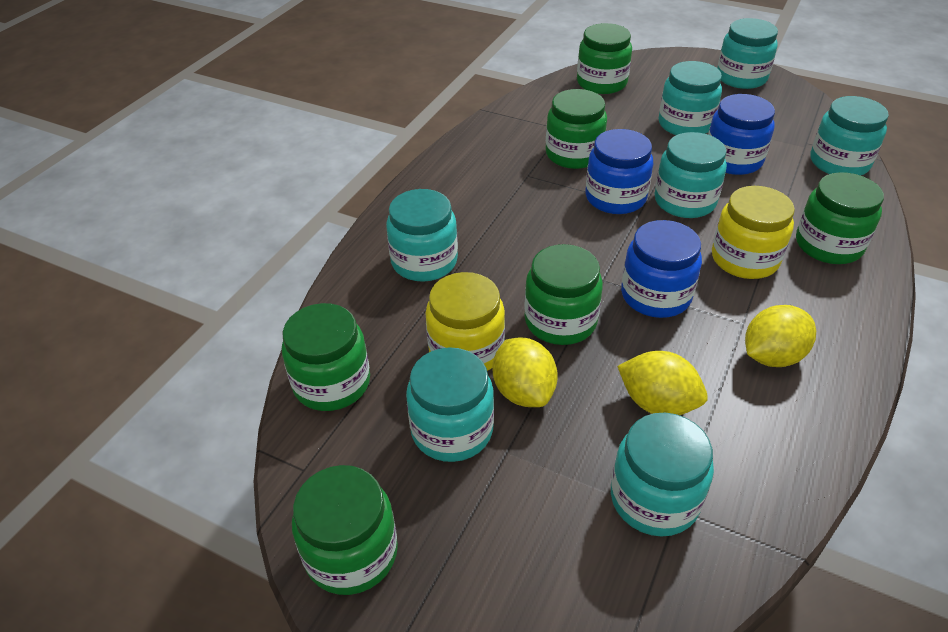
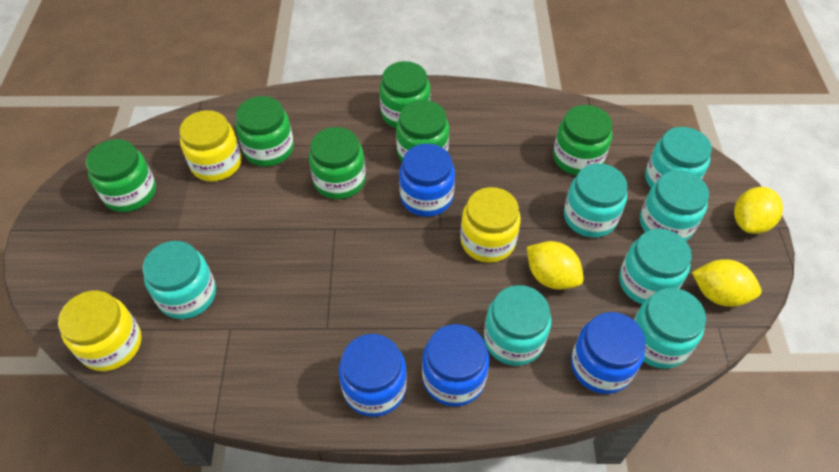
blue jar: 3 -> 4
yellow jar: 2 -> 3

